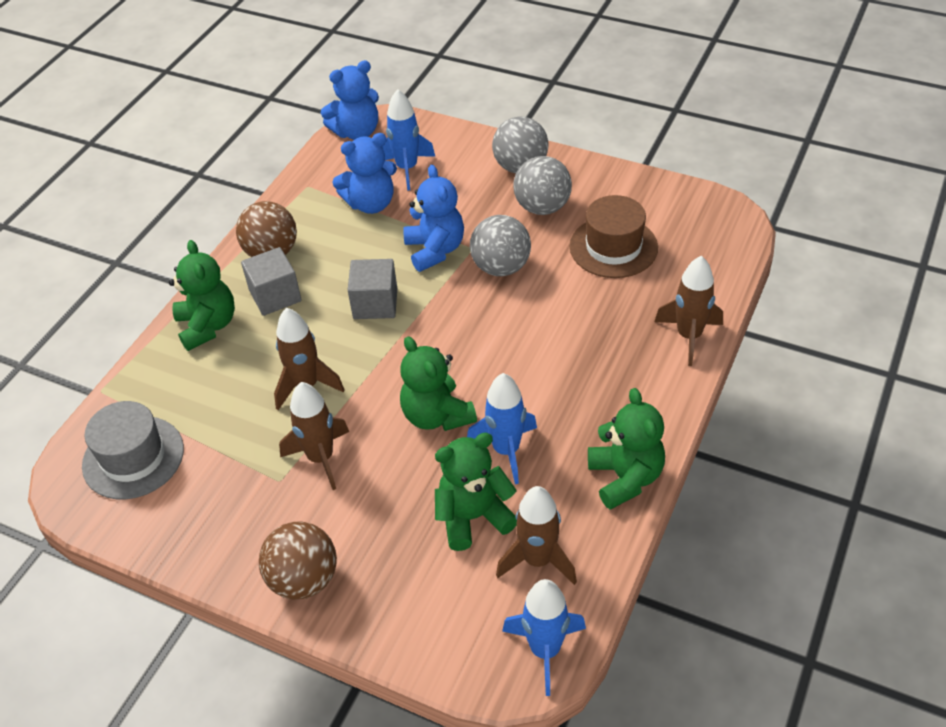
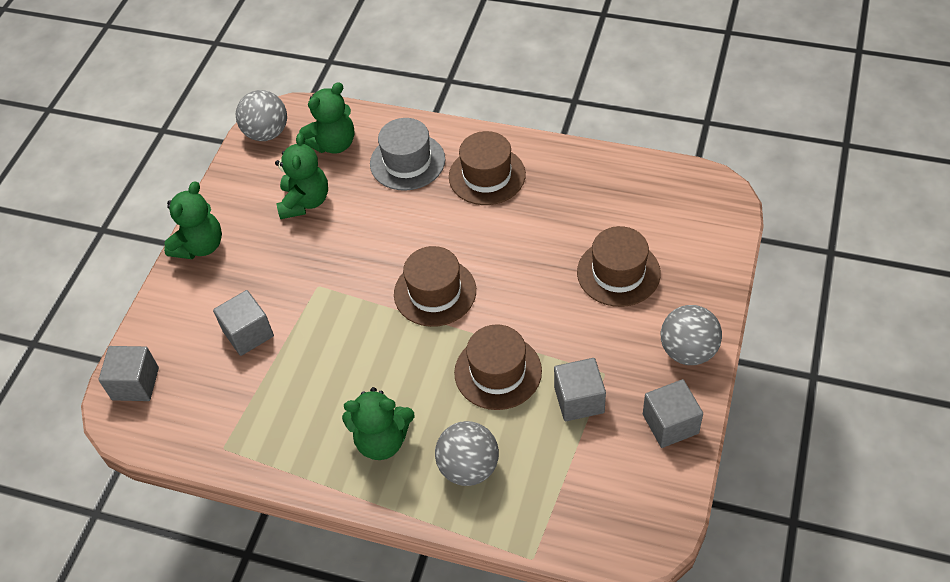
blue rocket: 3 -> 0
blue teddy bear: 3 -> 0
brown ball: 2 -> 0
brown hat: 1 -> 4
brown rocket: 4 -> 0
grey cube: 2 -> 4

